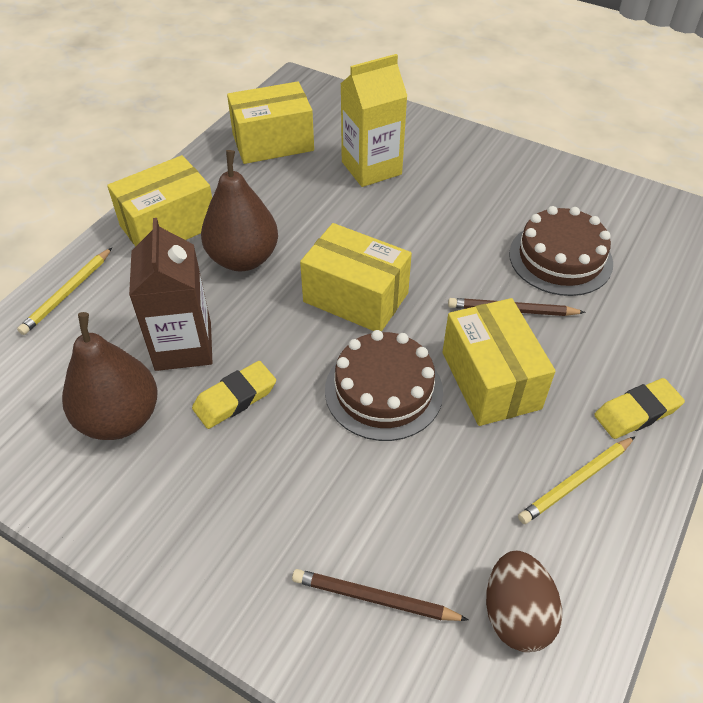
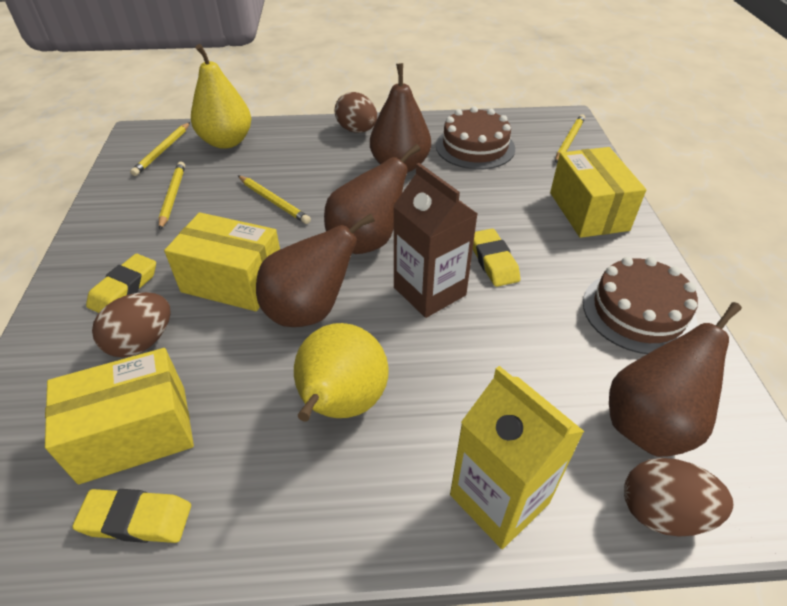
brown egg: 1 -> 3
brown pear: 2 -> 4
brown pencil: 2 -> 0
yellow box: 4 -> 3
yellow eraser: 2 -> 3
yellow pear: 0 -> 2
yellow pencil: 2 -> 4

